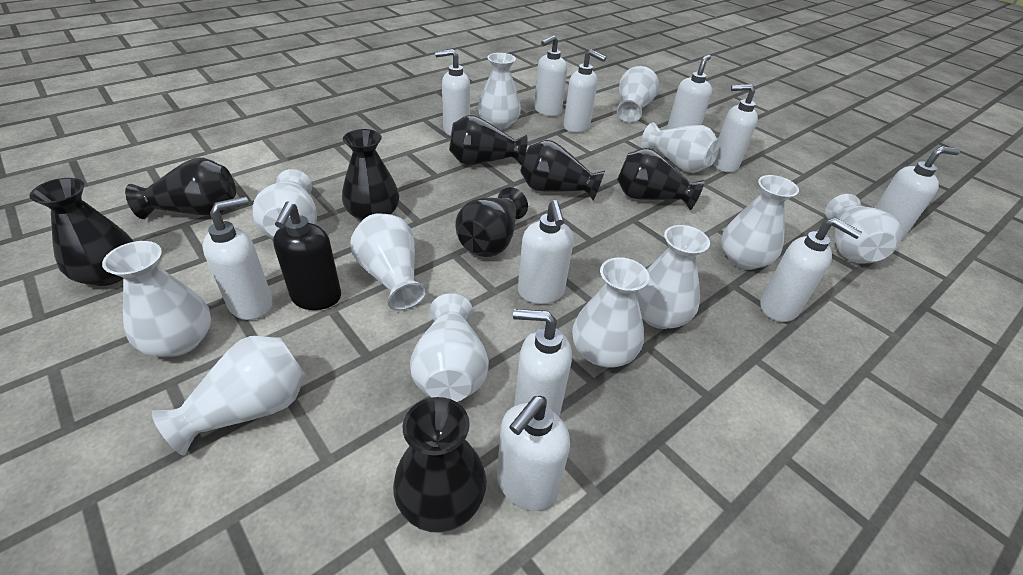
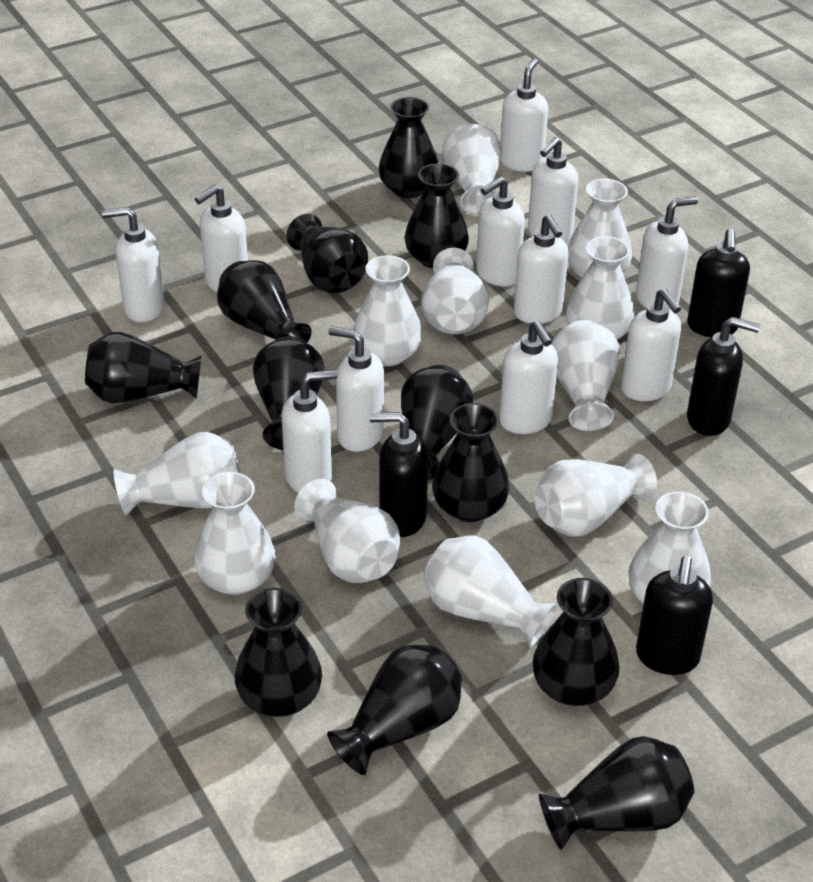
black soap dispenser: 1 -> 4
black vase: 8 -> 12

